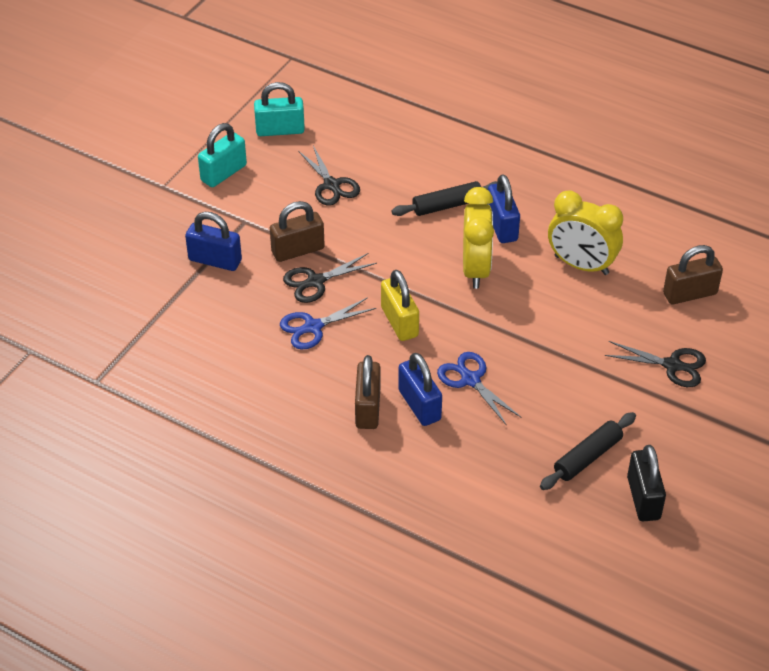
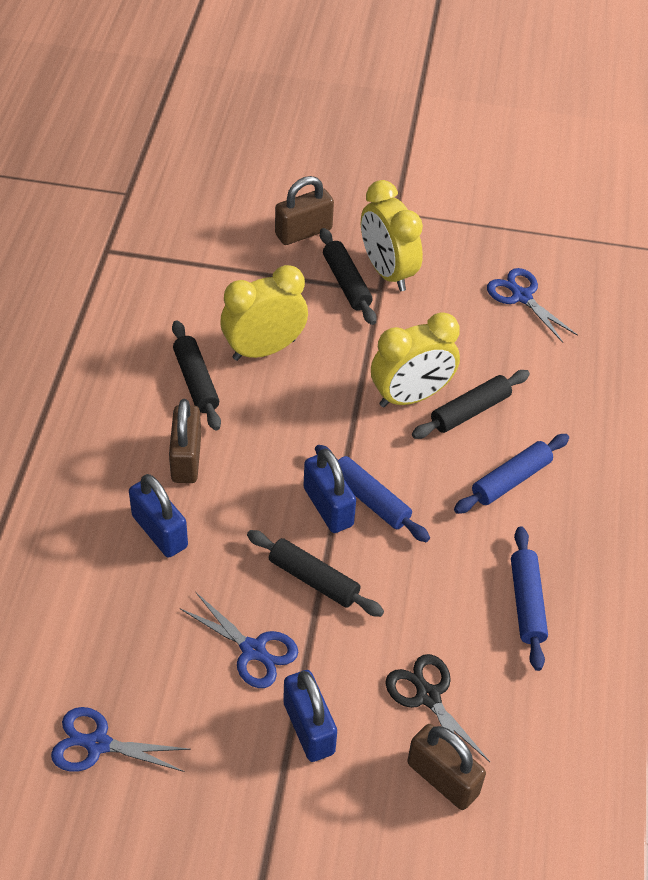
black padlock: 1 -> 0
black rolling pin: 2 -> 4
black scissors: 3 -> 1
blue rolling pin: 0 -> 3
blue scissors: 2 -> 3
turquoise padlock: 2 -> 0
yellow clock: 2 -> 3
yellow padlock: 1 -> 0

